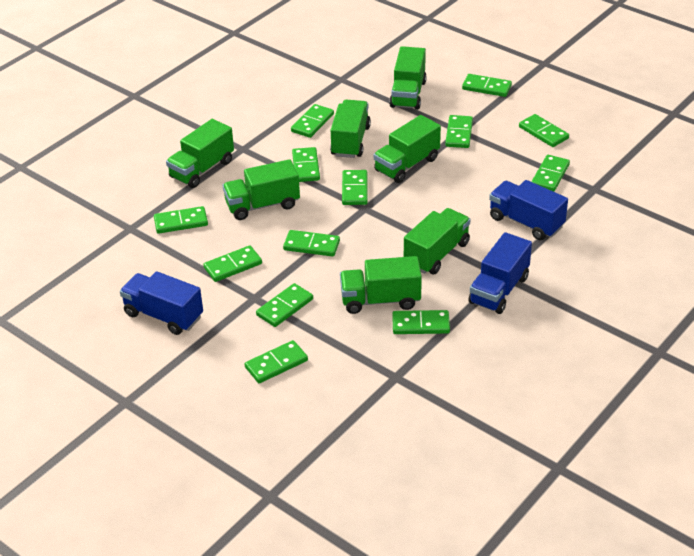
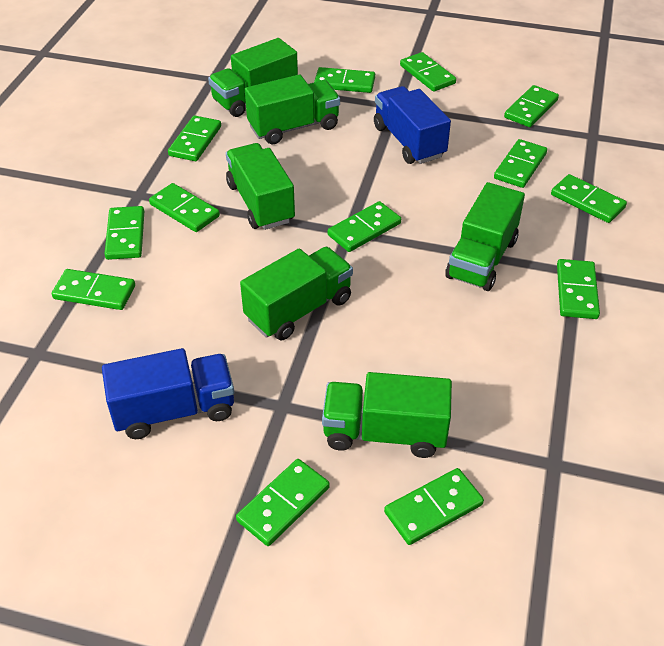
blue truck: 3 -> 2
green truck: 7 -> 6

